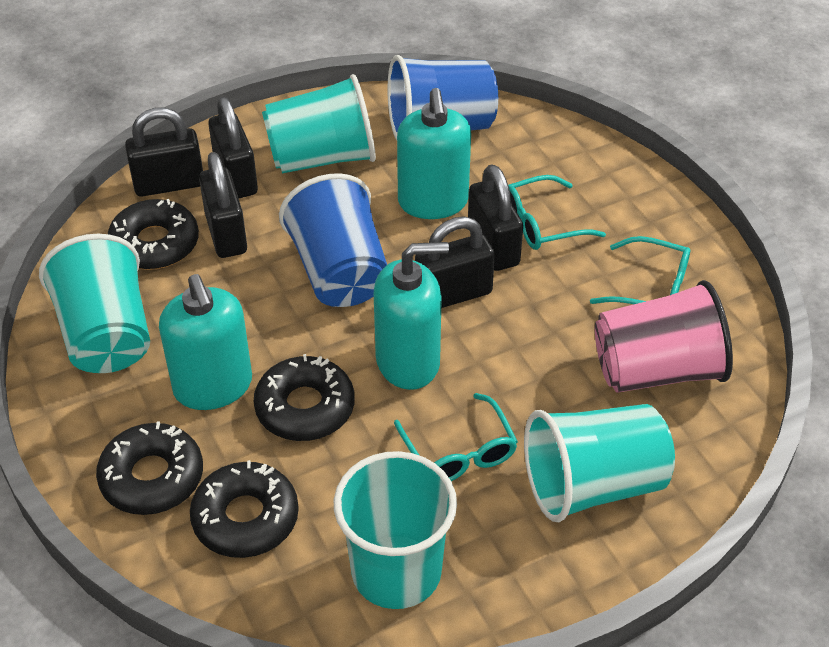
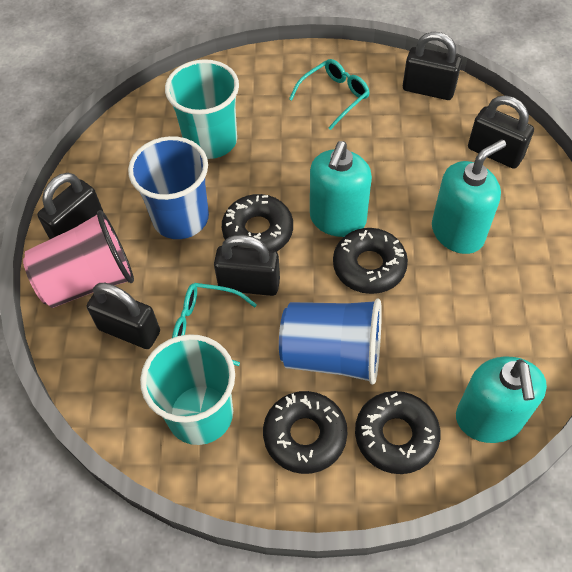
turquoise cup: 4 -> 2
turquoise glasses: 3 -> 2

